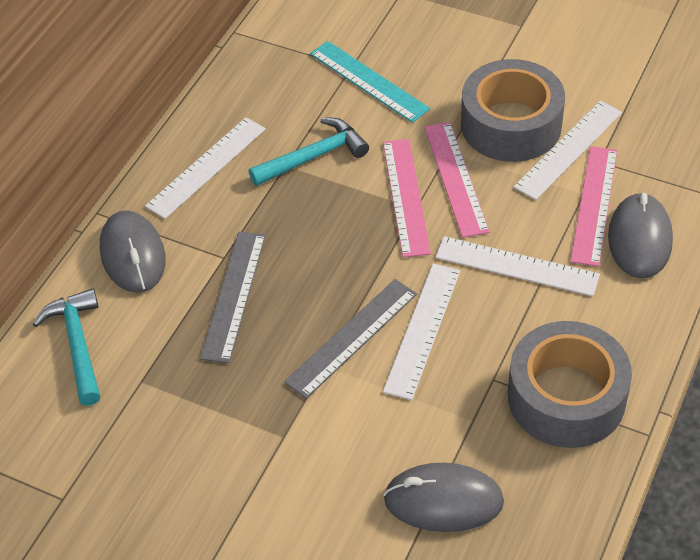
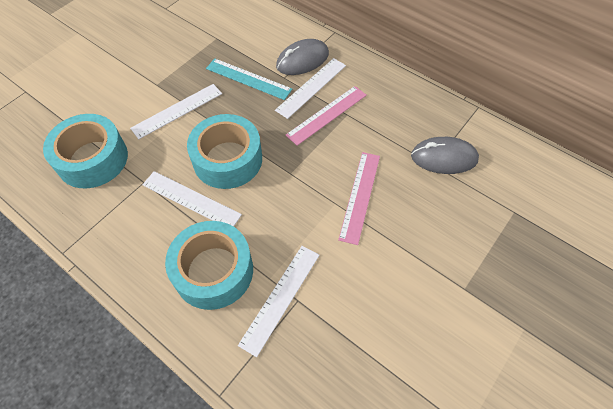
grey mouse: 3 -> 2
grey ruler: 2 -> 0
grey tape: 2 -> 0
pink ruler: 3 -> 2
turquoise hammer: 2 -> 0
turquoise tape: 0 -> 3

